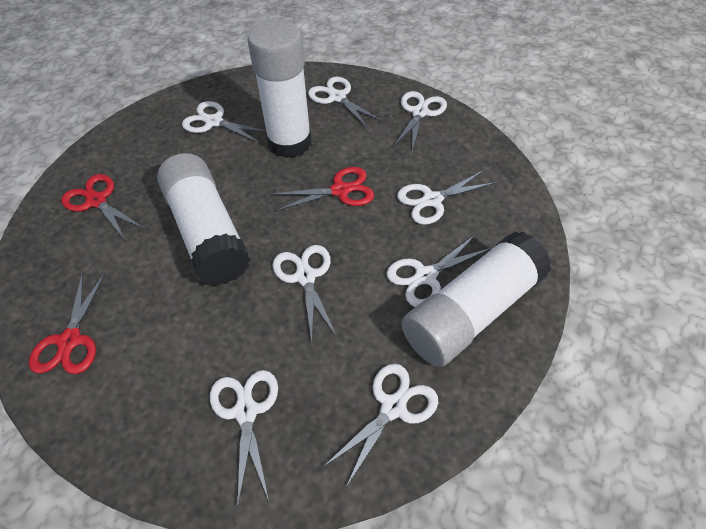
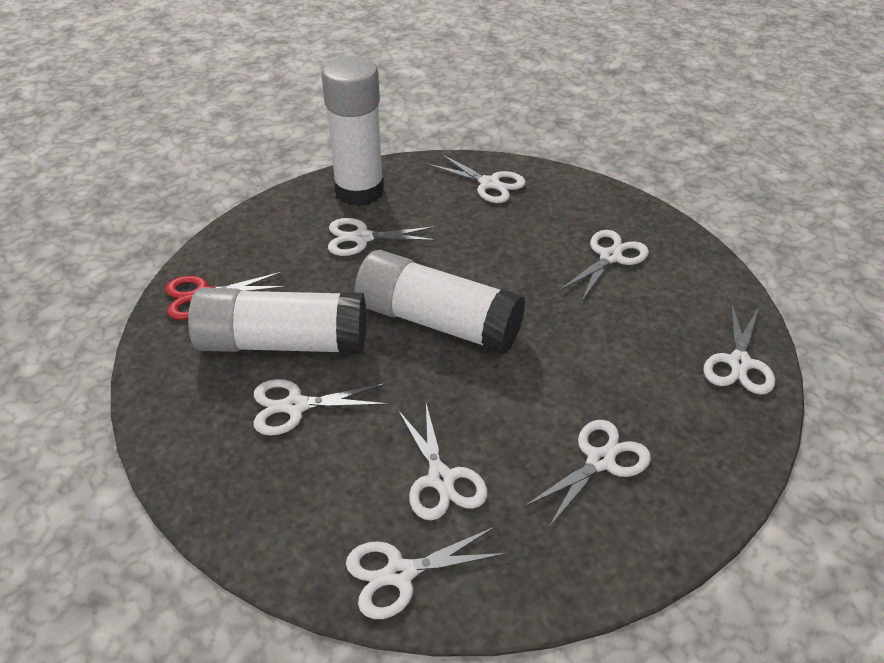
red scissors: 3 -> 1

